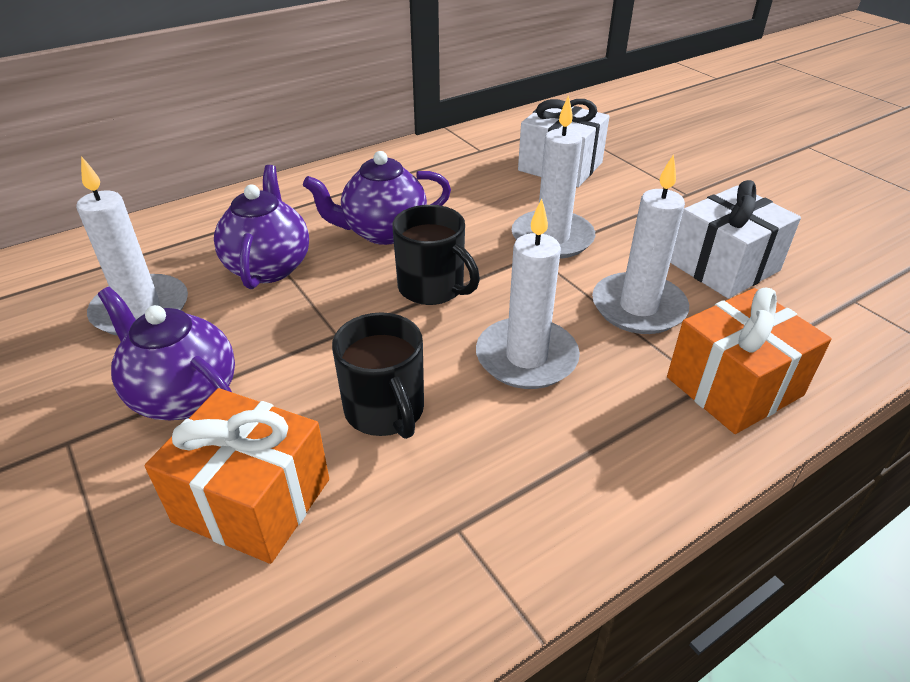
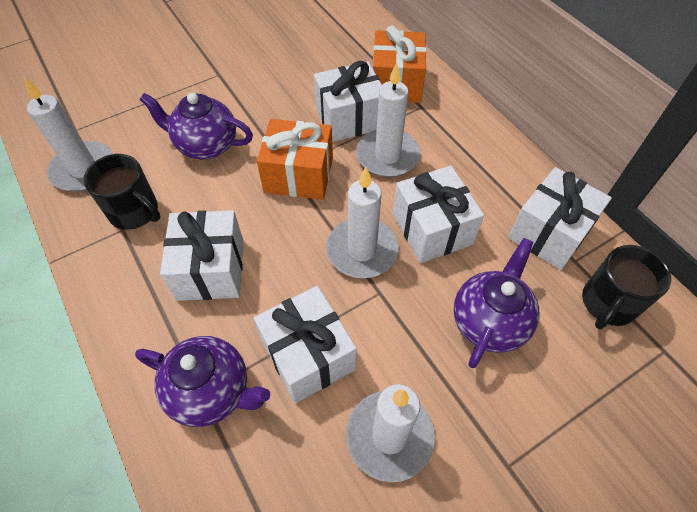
white gift: 2 -> 5

